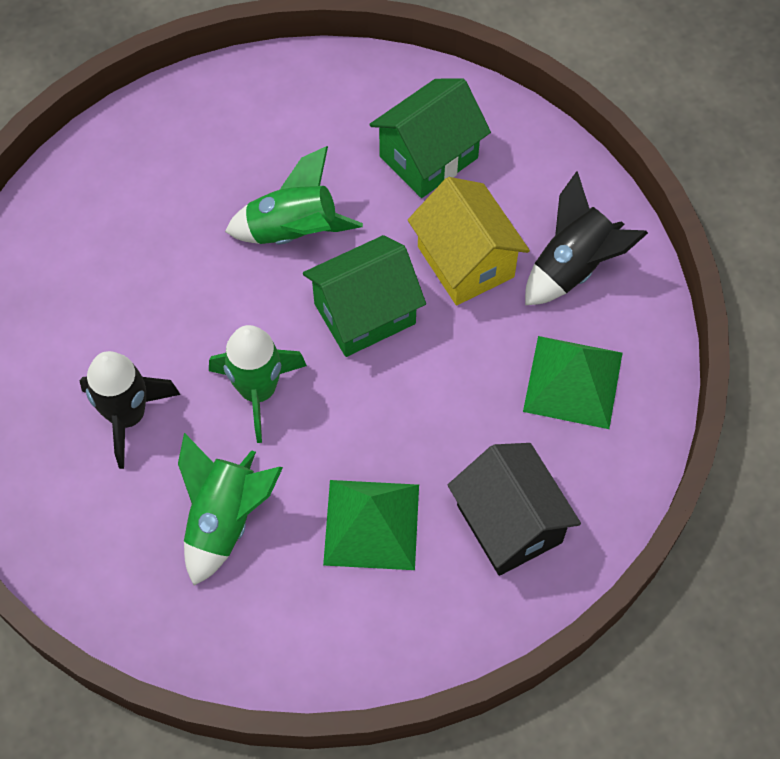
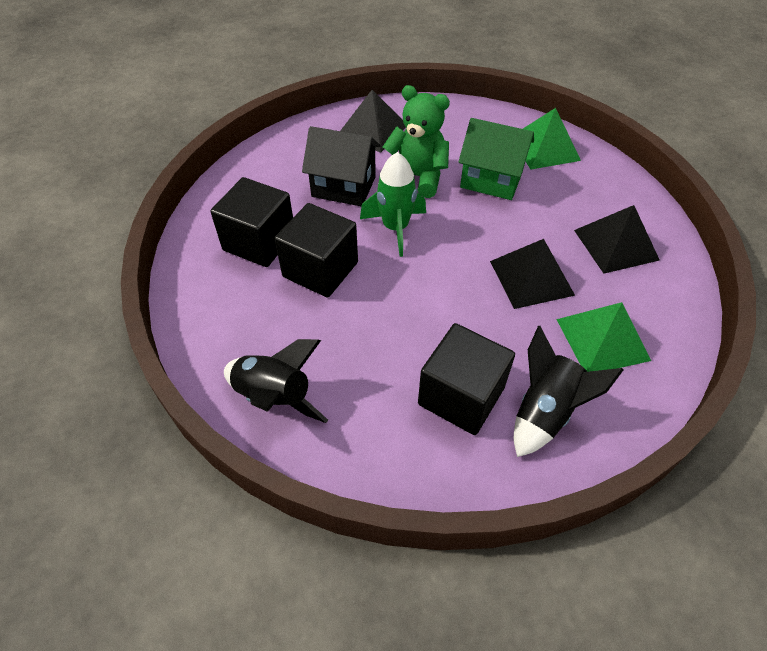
black cube: 0 -> 3
black pyramid: 0 -> 3
green house: 2 -> 1
green rocket: 3 -> 1
green teddy bear: 0 -> 1
yellow house: 1 -> 0

